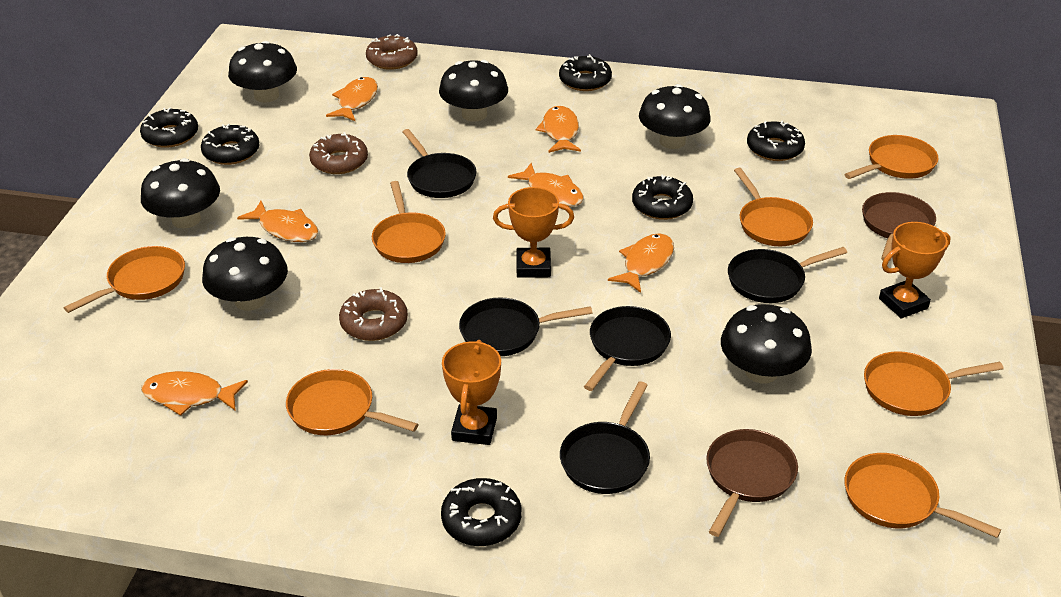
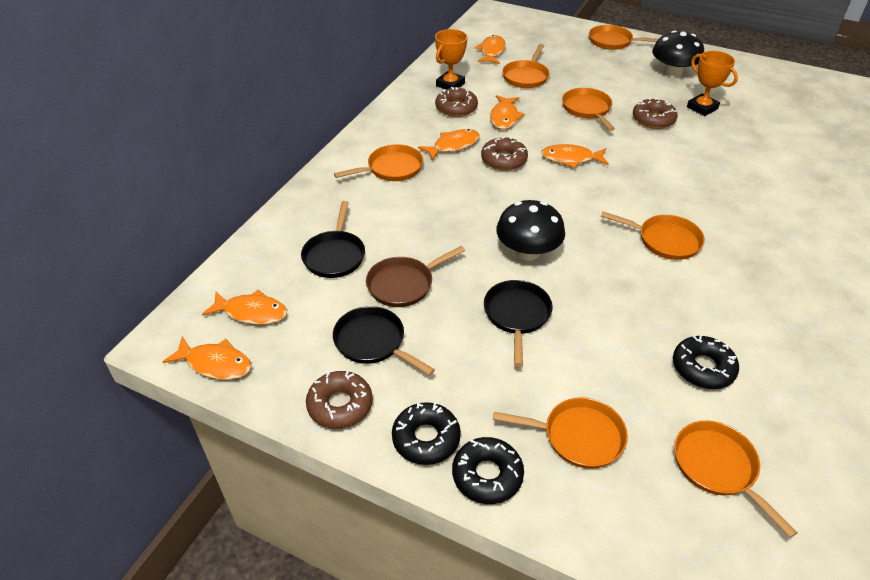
black donut: 6 -> 3
black mushroom: 6 -> 2
black pan: 5 -> 3
brown donut: 3 -> 4
brown pan: 2 -> 1
orange trophy: 3 -> 2

